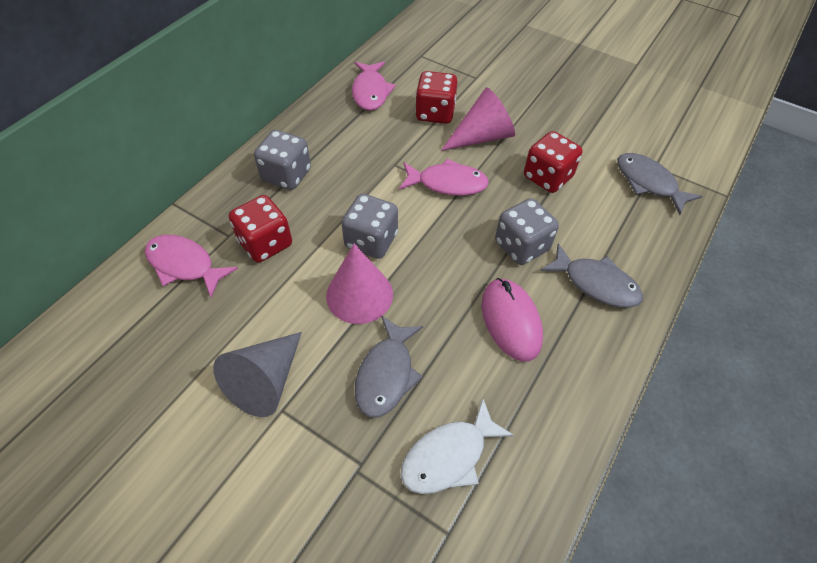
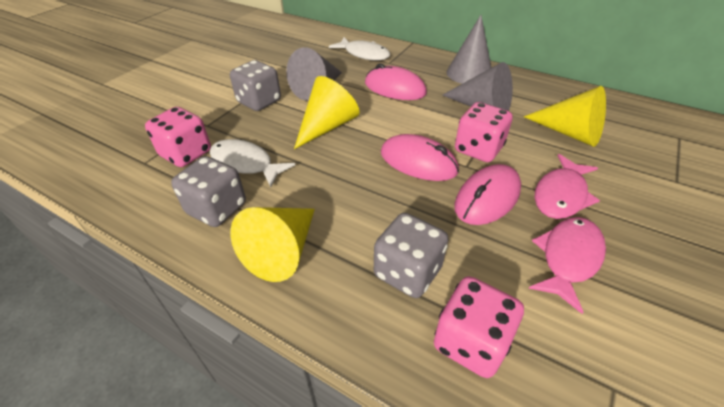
grey cone: 1 -> 3
grey fish: 3 -> 0
pink cone: 2 -> 0
pink dice: 0 -> 3
pink fish: 3 -> 2
pink mouse: 1 -> 3
red dice: 3 -> 0
white fish: 1 -> 2
yellow cone: 0 -> 3

